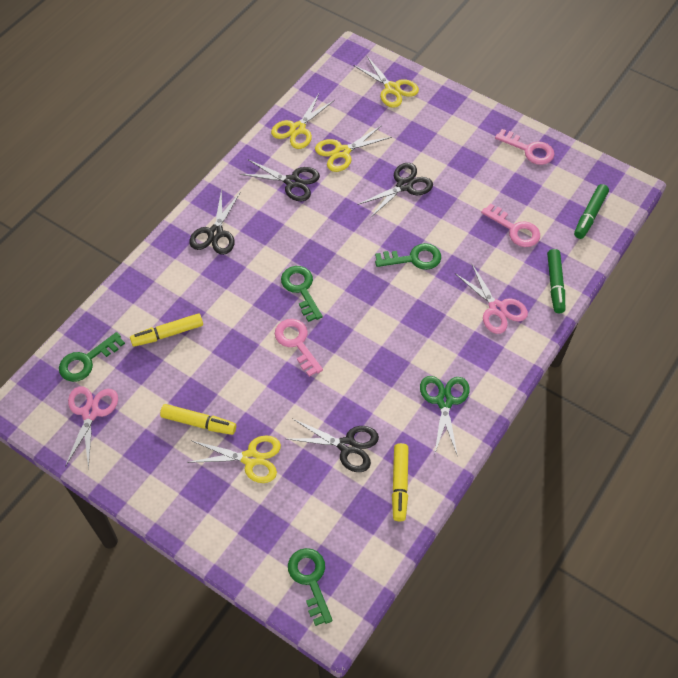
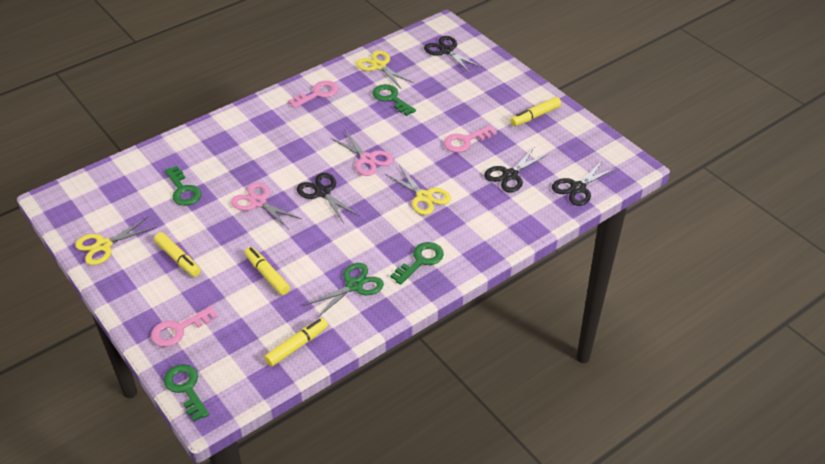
green marker: 2 -> 0
yellow marker: 3 -> 4
yellow scissors: 4 -> 3

